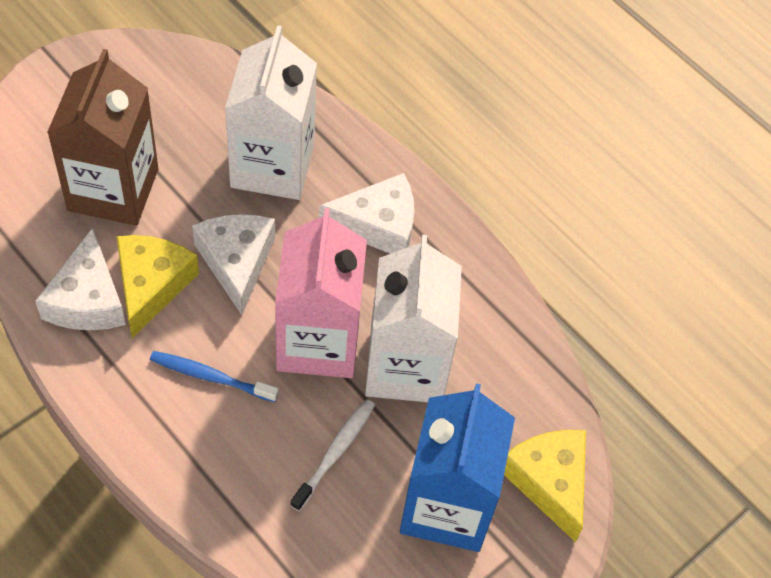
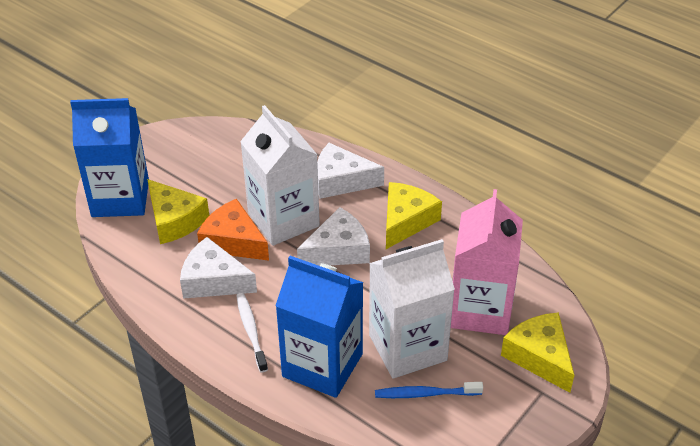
blue carton: 1 -> 2
brown carton: 1 -> 0
orange cheese: 0 -> 1
yellow cheese: 2 -> 3

